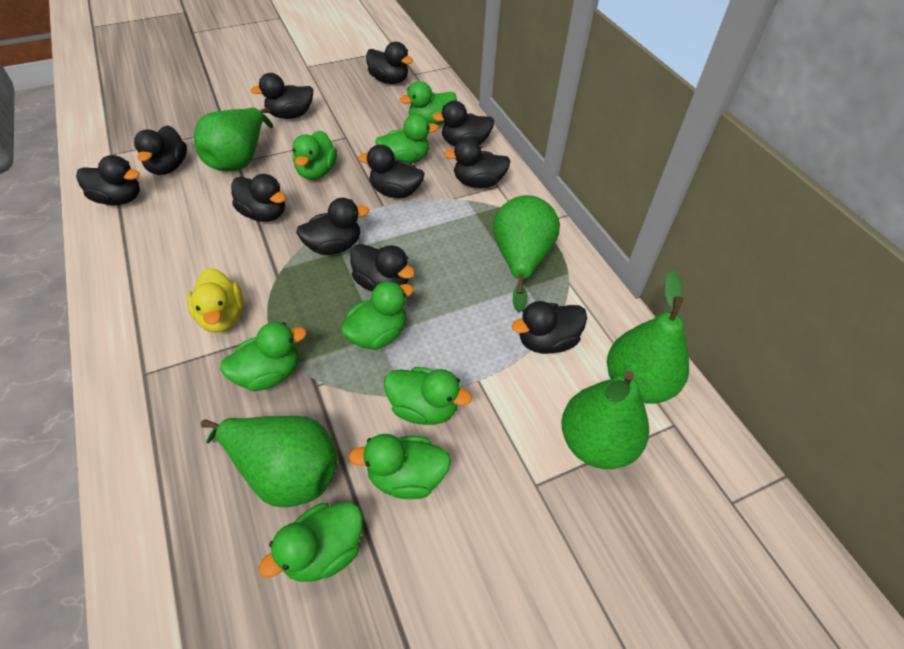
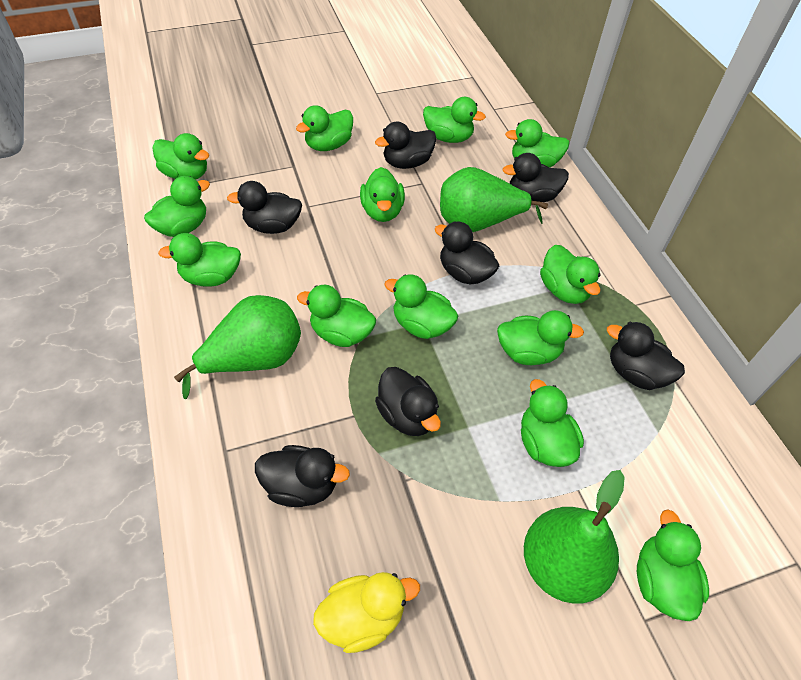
black duck: 11 -> 7
green duck: 8 -> 13
green pear: 5 -> 3

